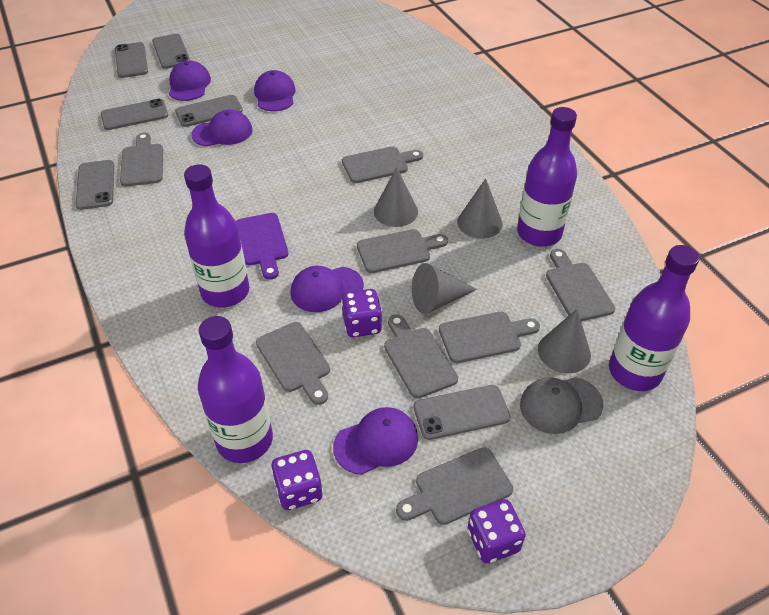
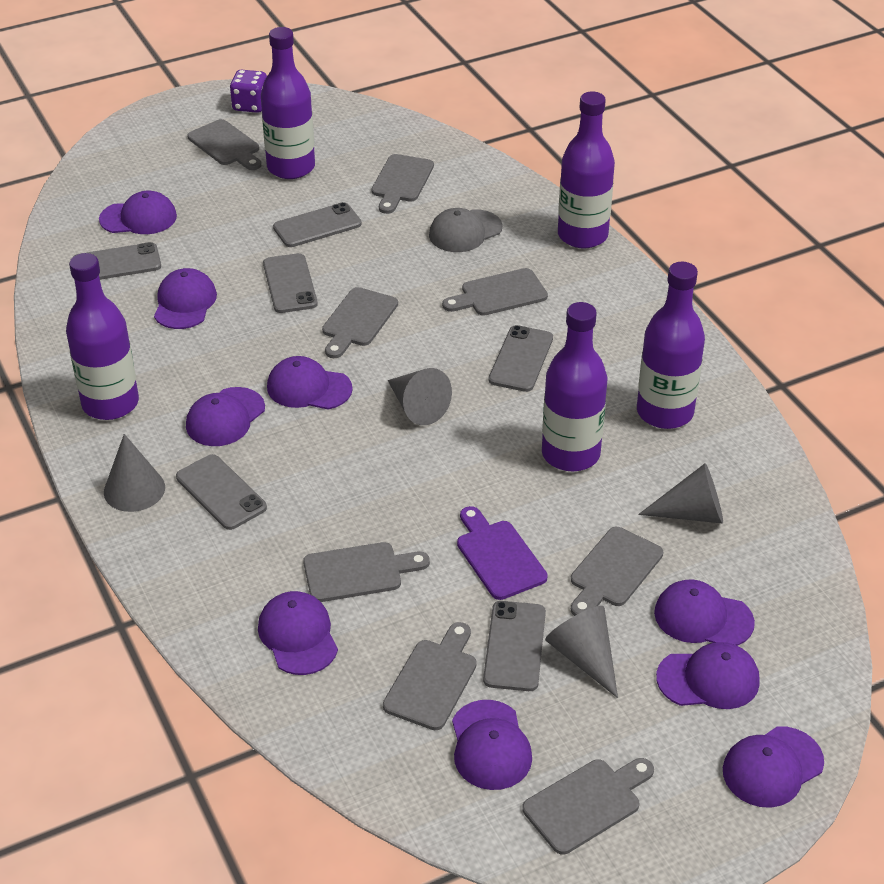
purple bottle: 4 -> 5
purple cap: 5 -> 9
purple dice: 3 -> 1

